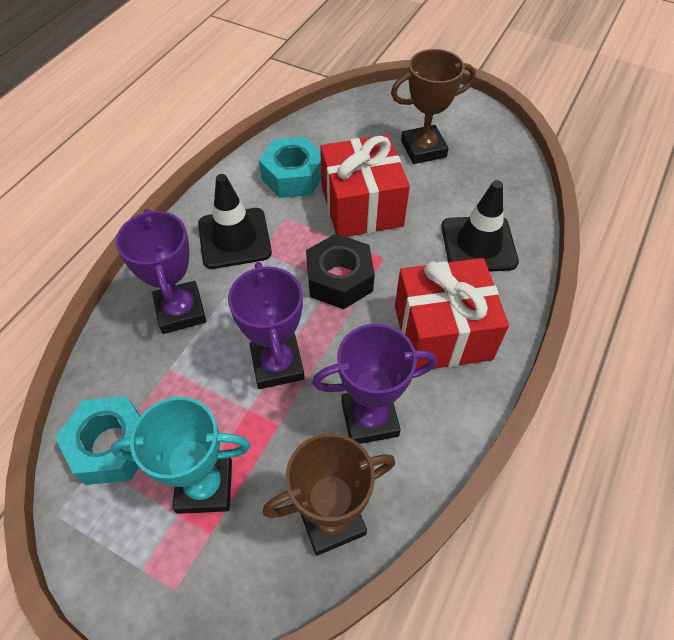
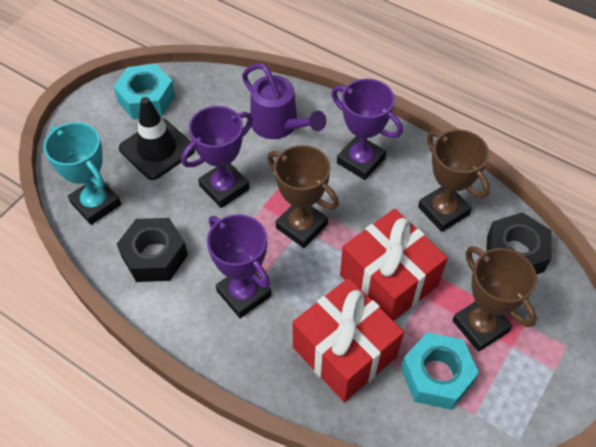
black nut: 1 -> 2
black traffic cone: 2 -> 1
brown trophy: 2 -> 3
purple watering can: 0 -> 1

